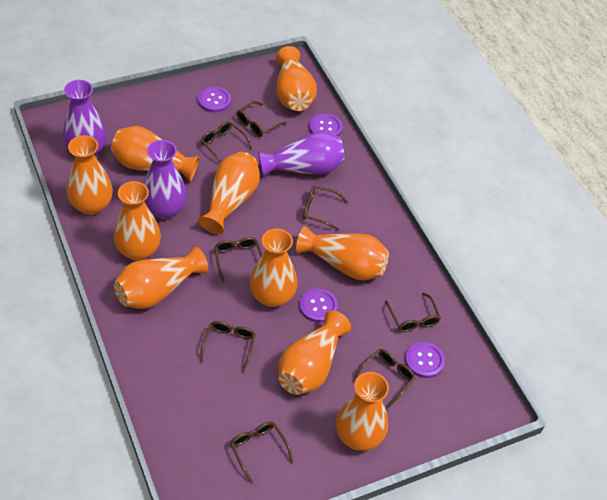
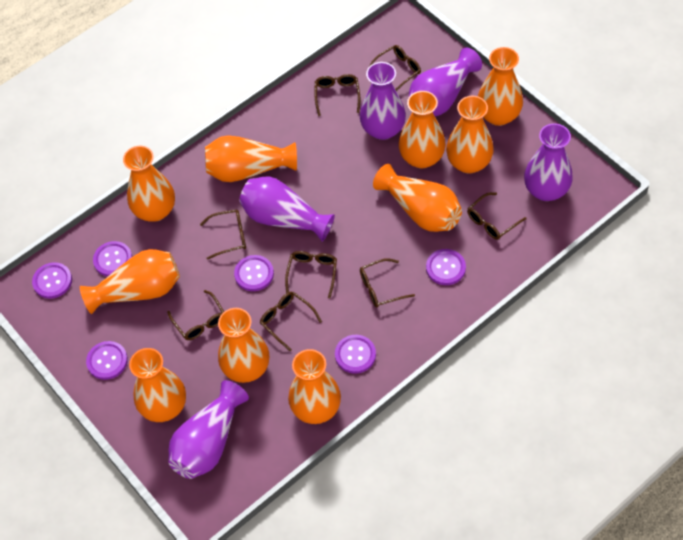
purple button: 4 -> 6
purple vase: 3 -> 5

